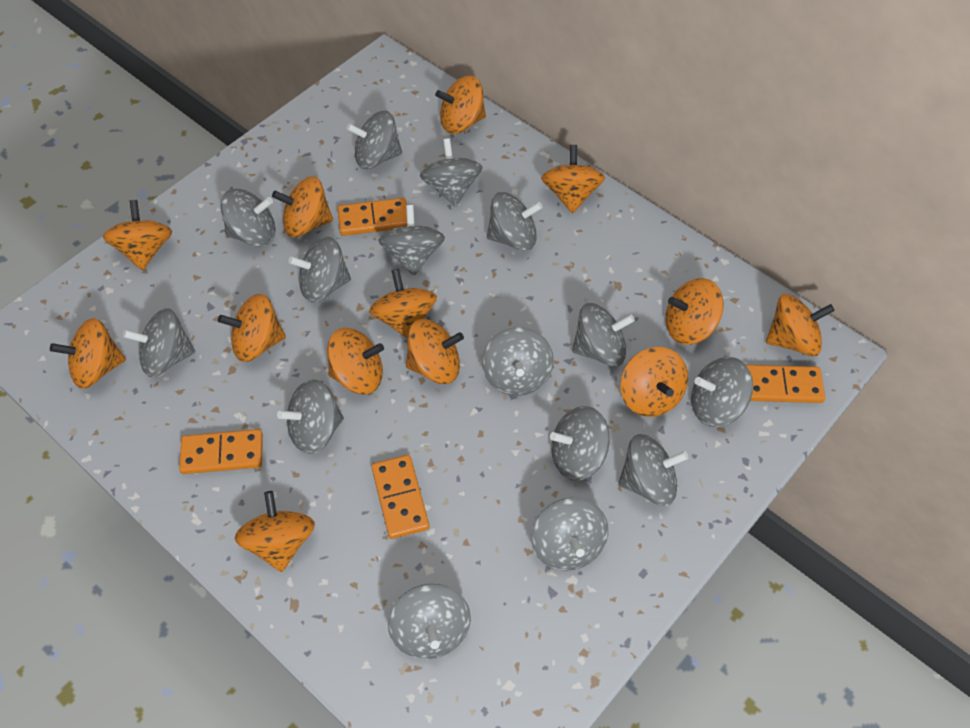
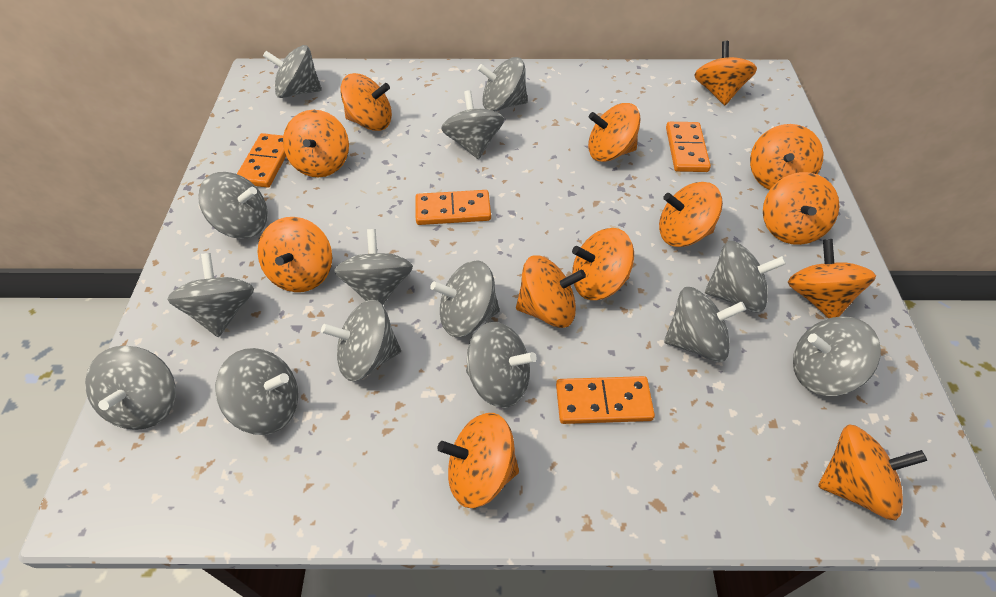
grey spinning top: 15 -> 14

